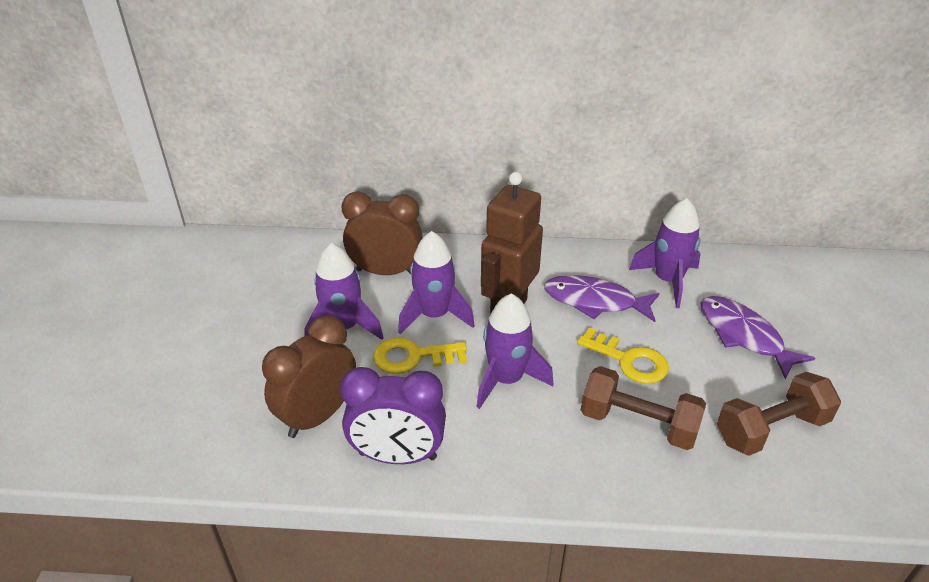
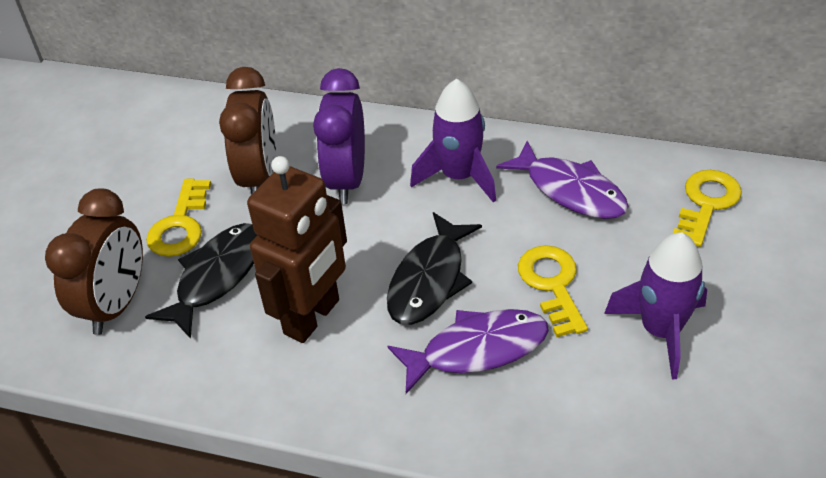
black fish: 0 -> 2
brown dumbbell: 2 -> 0
purple rocket: 4 -> 2
yellow key: 2 -> 3

